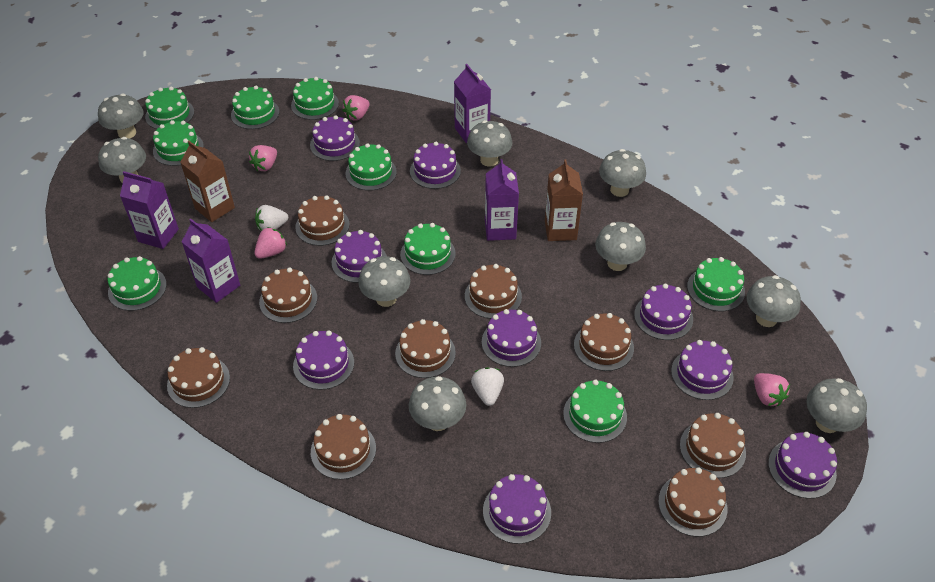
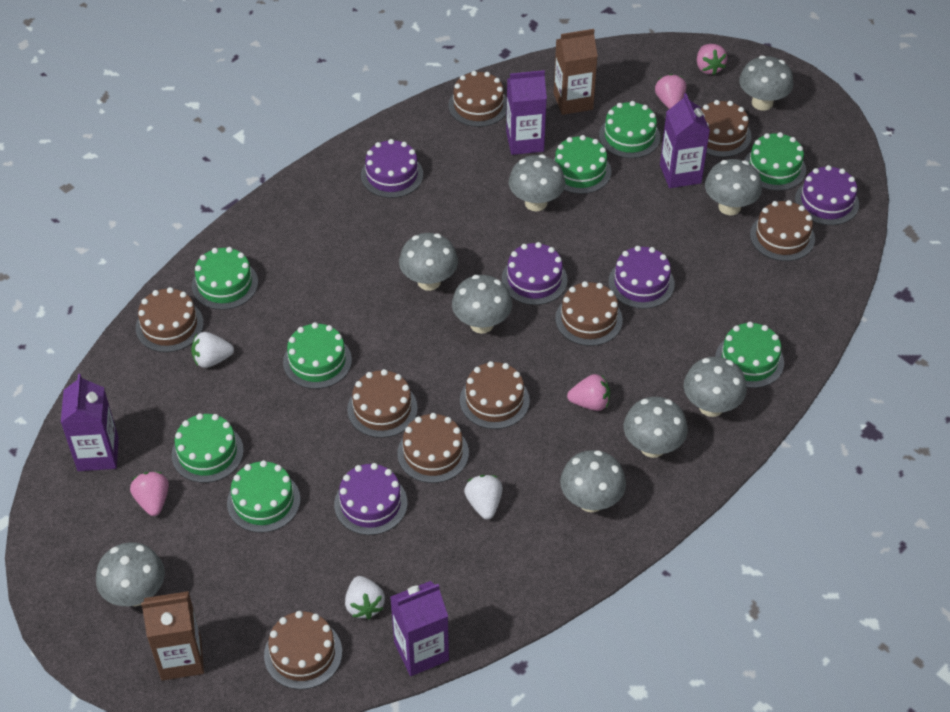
green cake: 9 -> 8
purple cake: 9 -> 5
white strawberry: 2 -> 3

